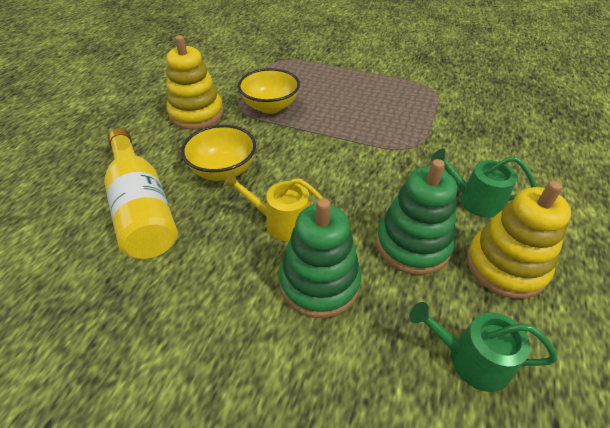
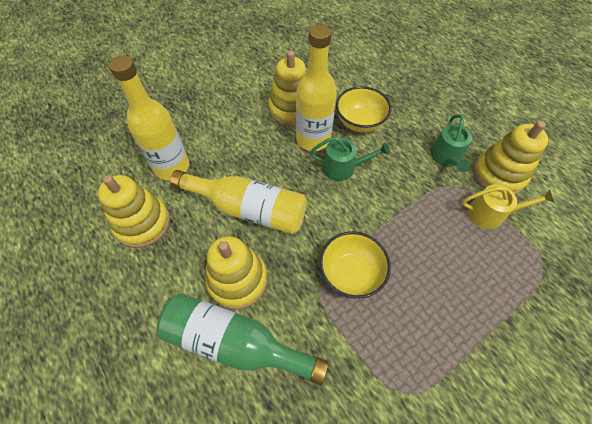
green bottle: 0 -> 1
green stacking toy: 2 -> 0
yellow bottle: 1 -> 3
yellow stacking toy: 2 -> 4

